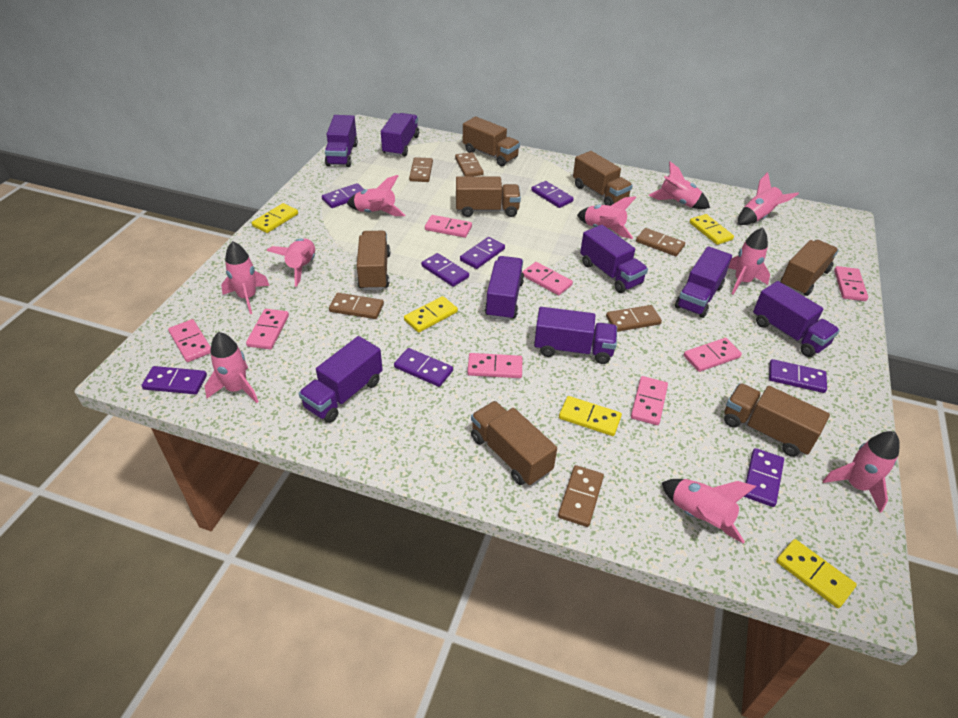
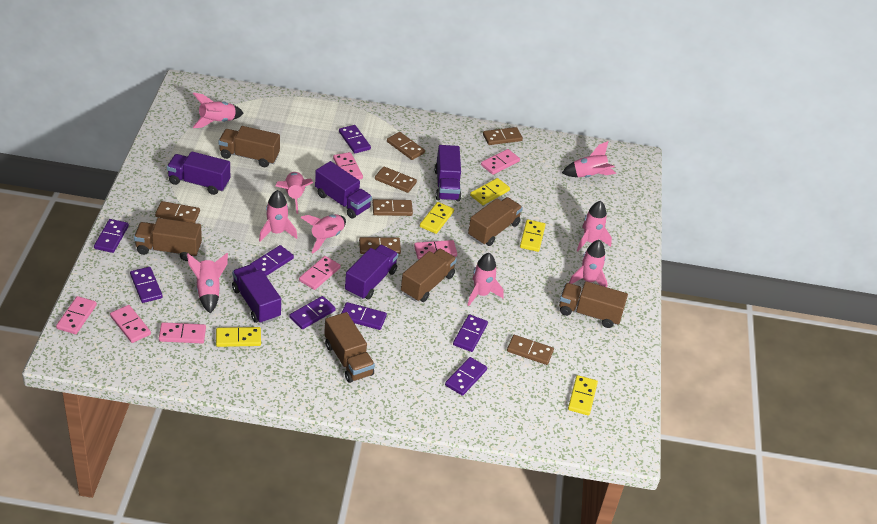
brown domino: 6 -> 7
brown truck: 7 -> 6
pink domino: 8 -> 7
pink rocket: 10 -> 9
purple truck: 8 -> 5

